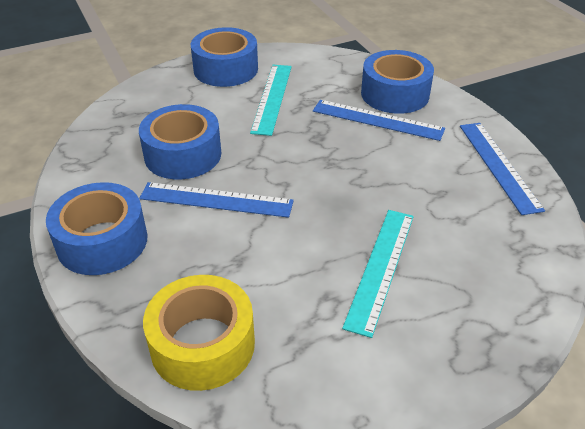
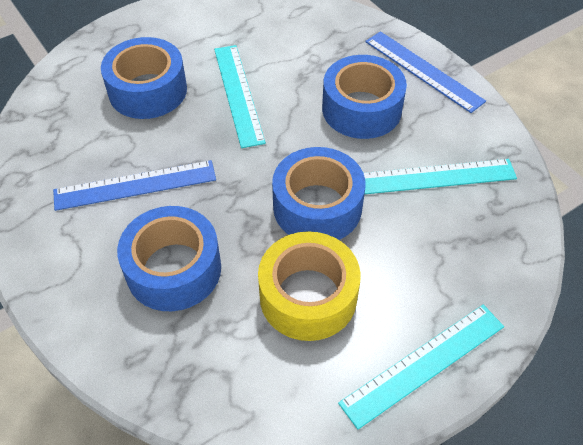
blue ruler: 3 -> 2
turquoise ruler: 2 -> 3

